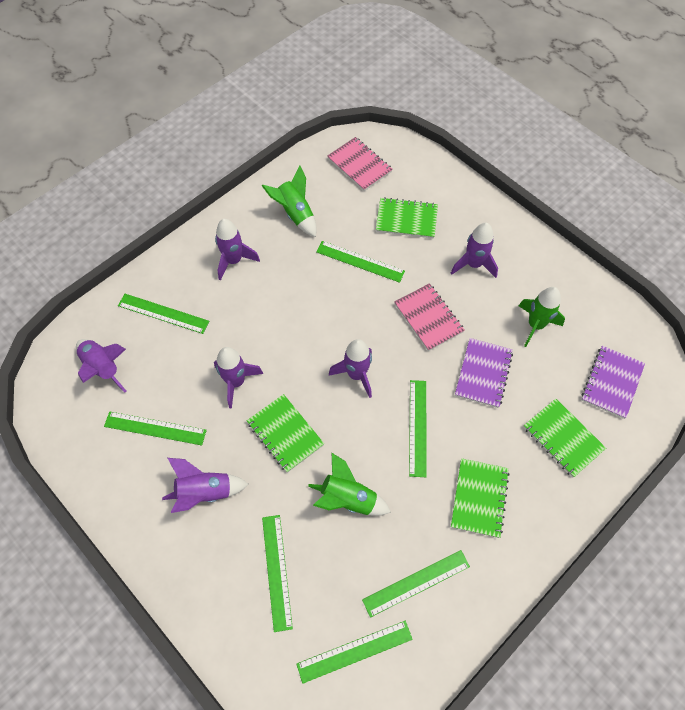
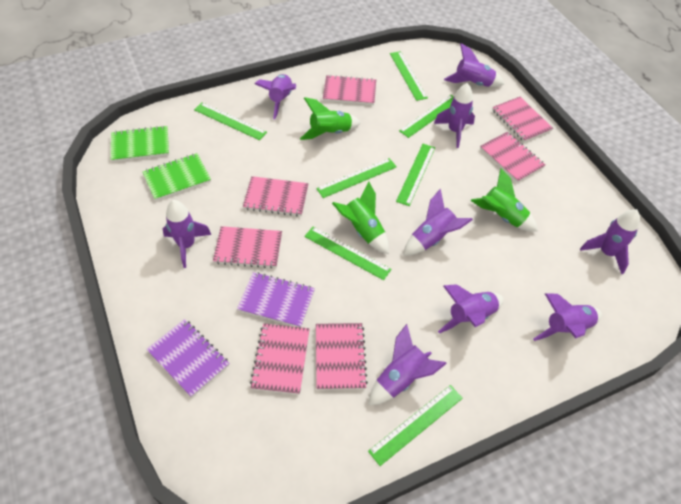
green notebook: 4 -> 2
pink notebook: 2 -> 7
purple rocket: 6 -> 9

